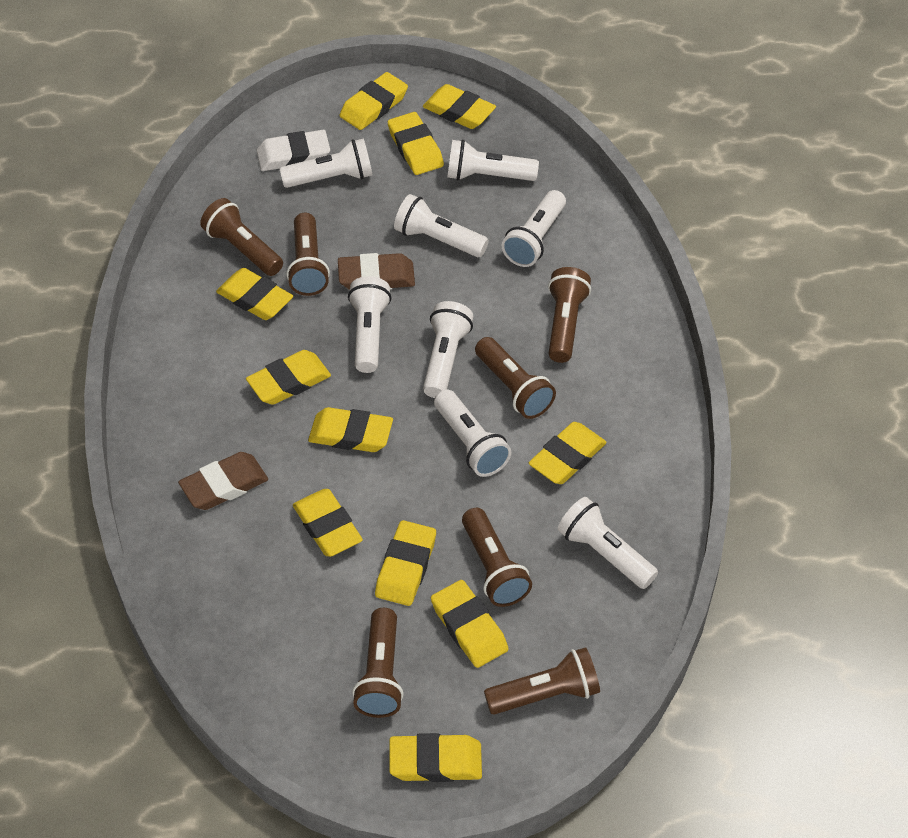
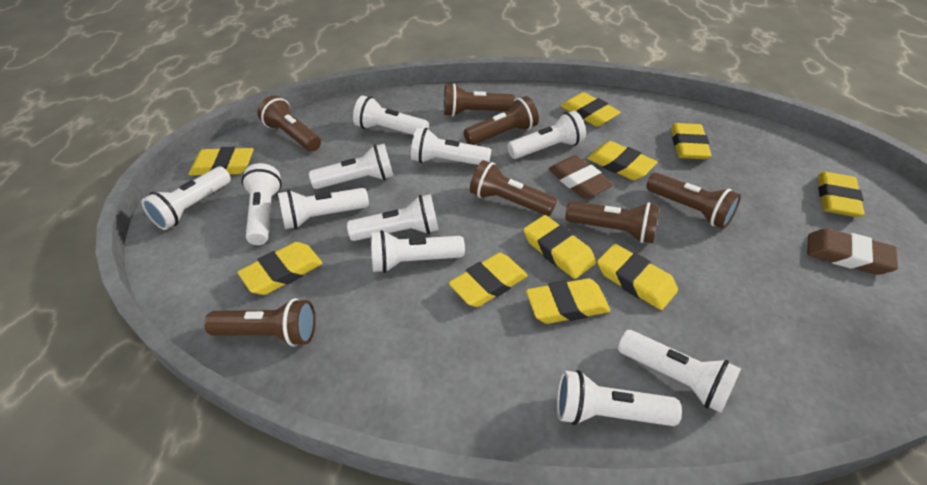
white eraser: 1 -> 0
white flashlight: 8 -> 11
yellow eraser: 11 -> 10

